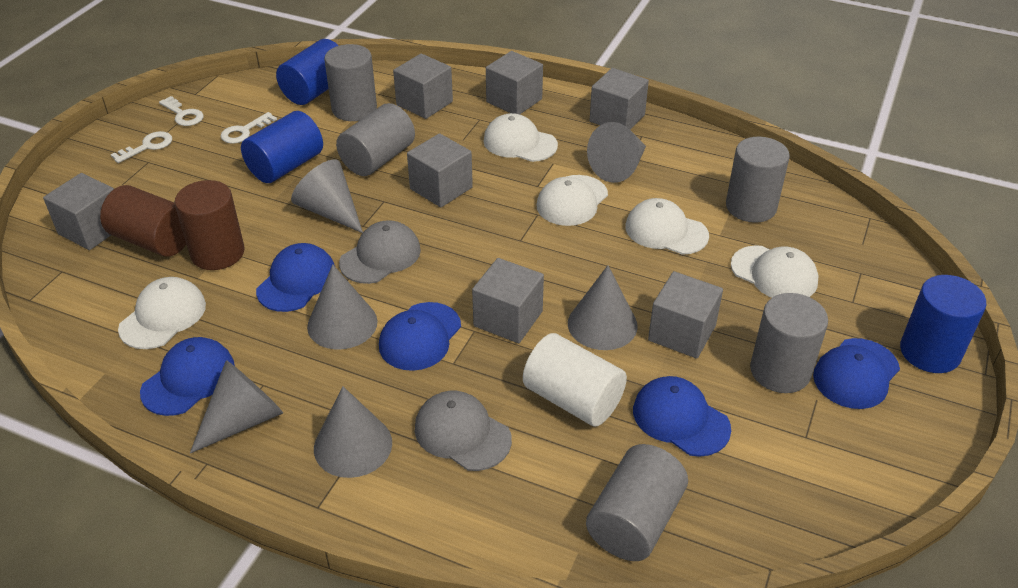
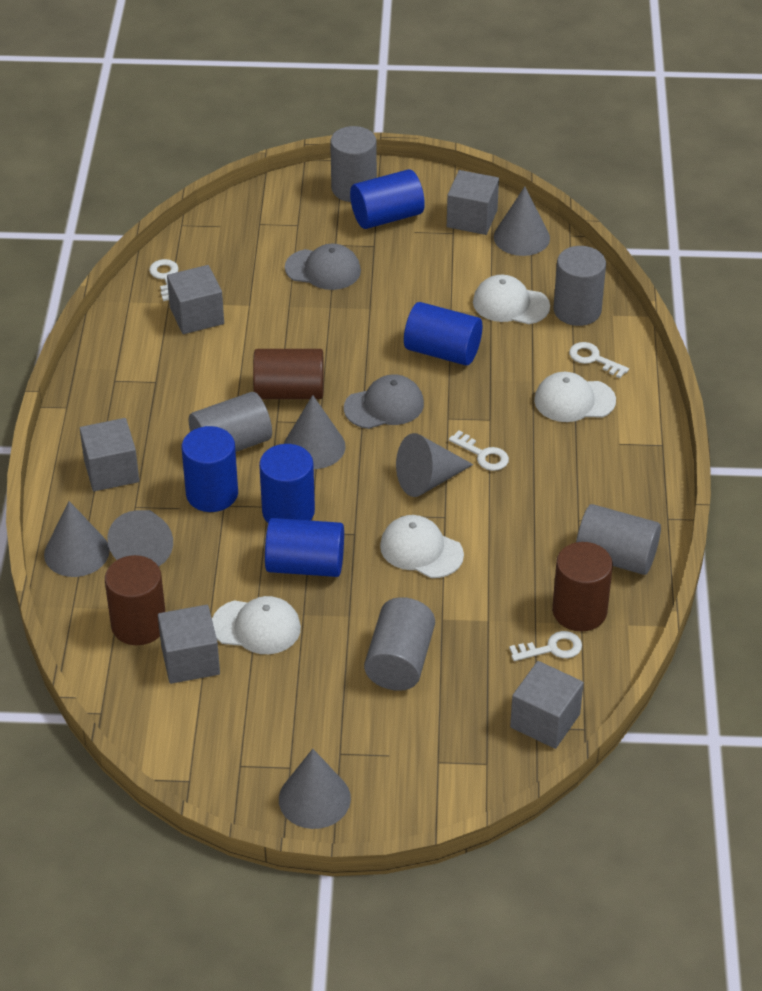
blue cap: 5 -> 0
blue cylinder: 3 -> 5
brown cylinder: 2 -> 3
grey cube: 7 -> 5
white cap: 5 -> 4
white cylinder: 1 -> 0
white key: 3 -> 4

